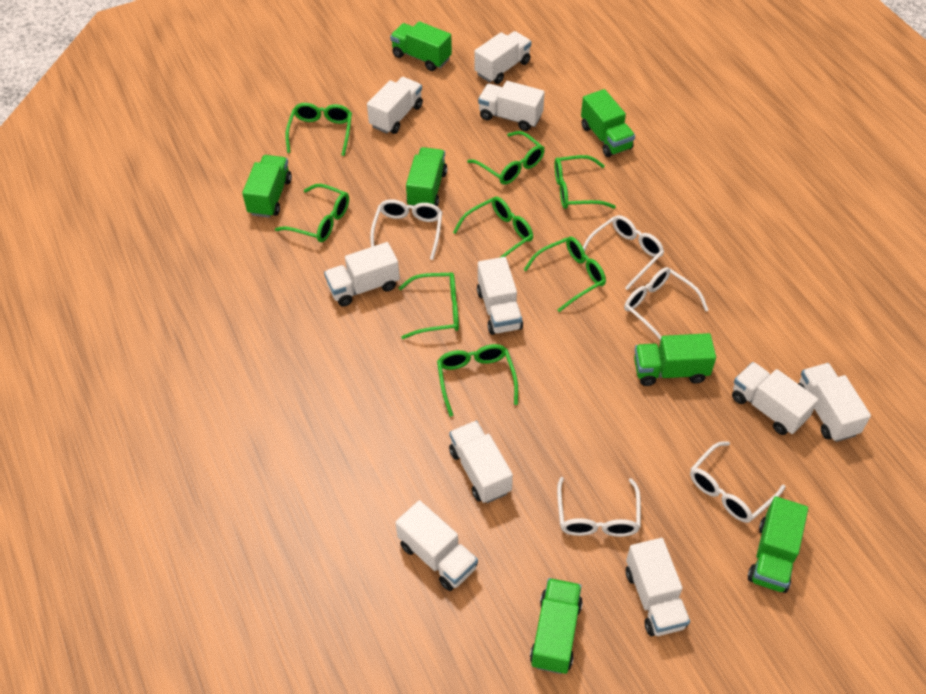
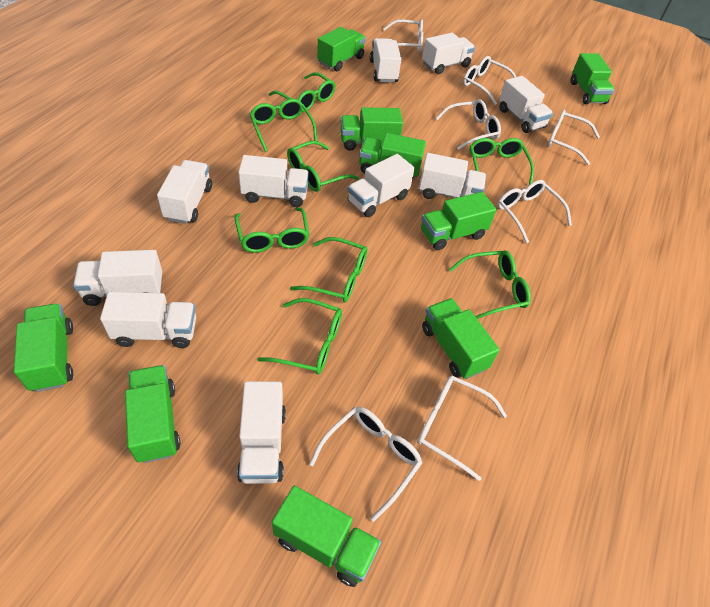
green truck: 7 -> 9
white glasses: 5 -> 7

